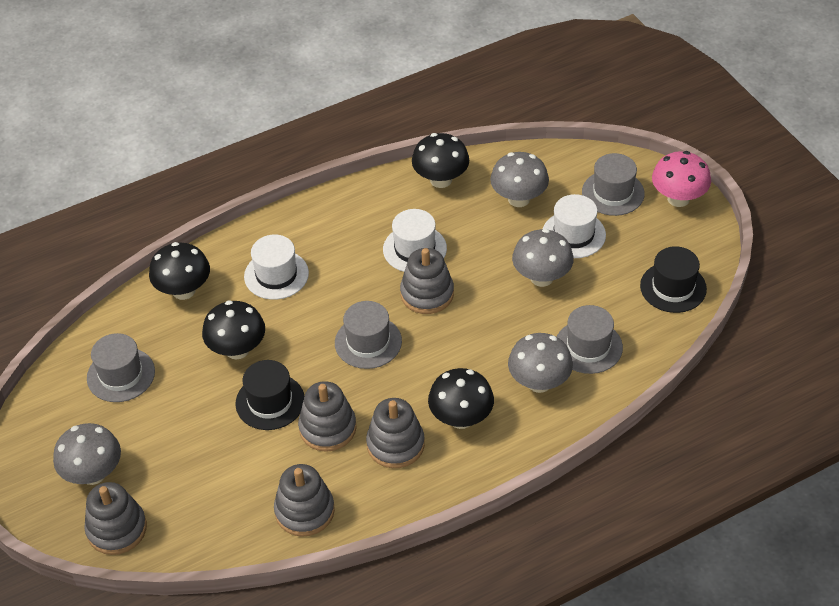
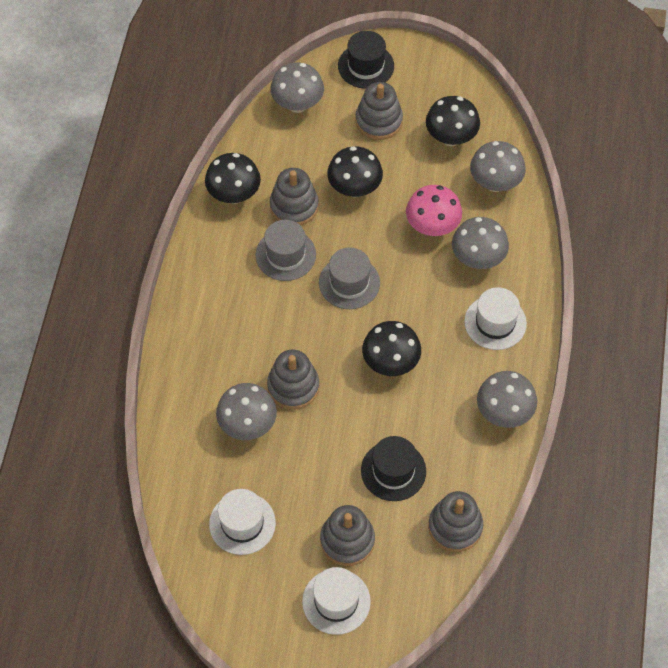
grey hat: 4 -> 2
grey mushroom: 4 -> 5

